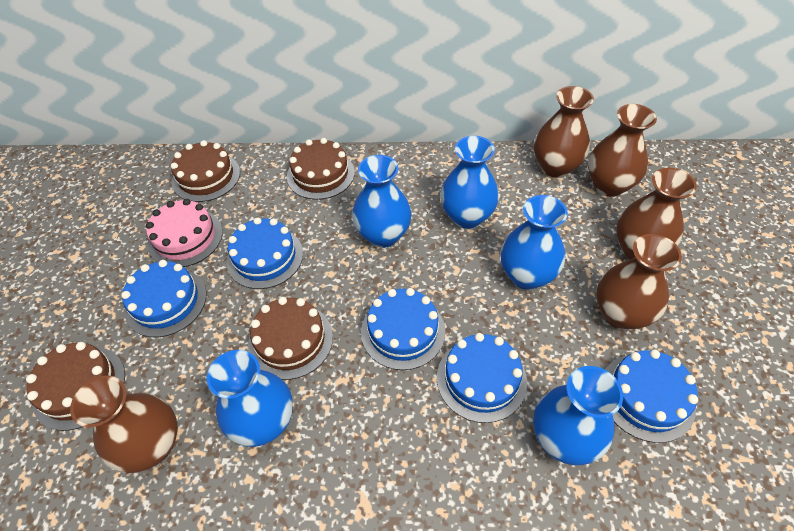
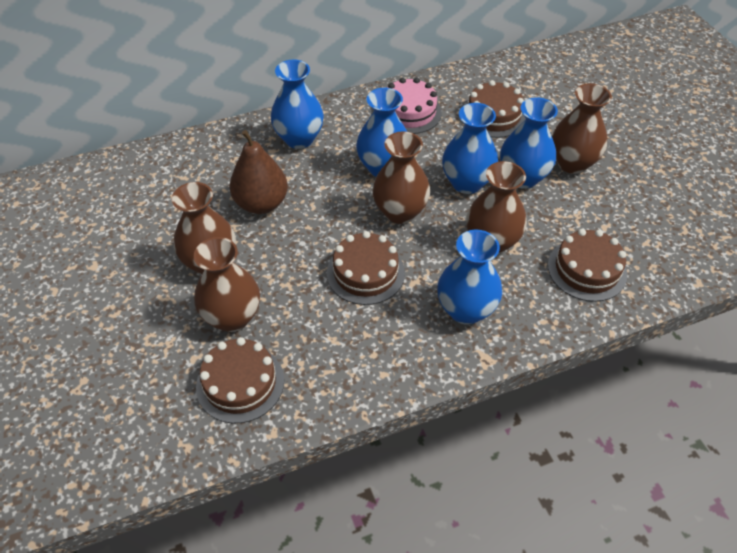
blue cake: 5 -> 0
brown pear: 0 -> 1

